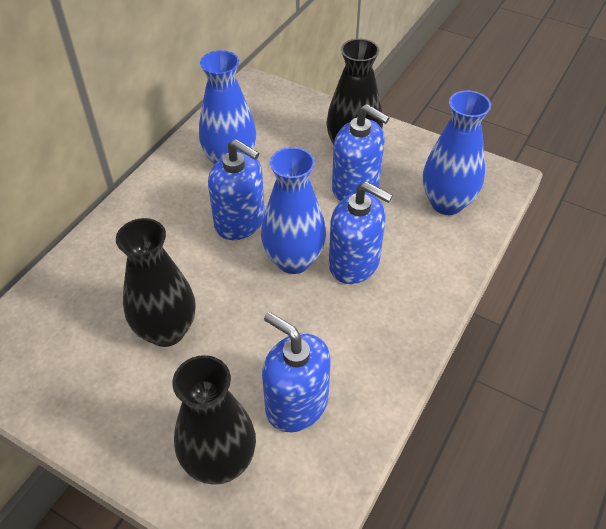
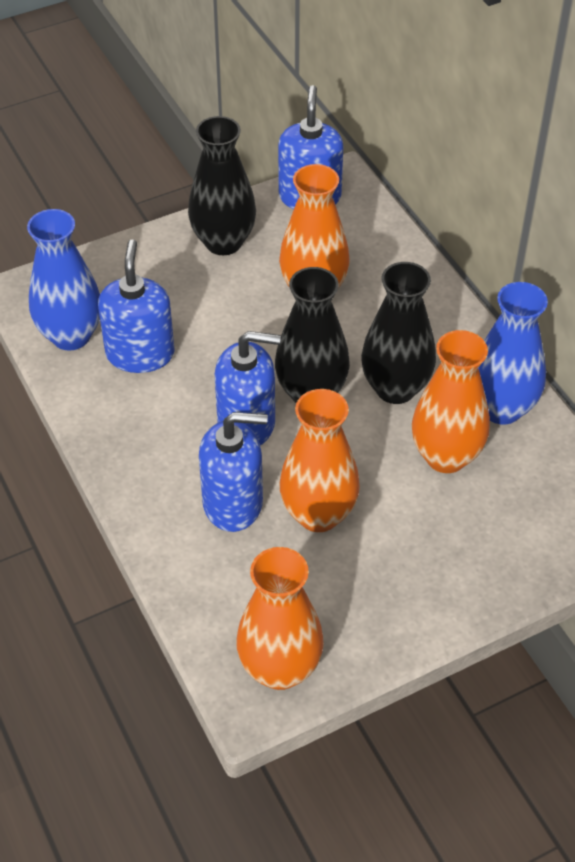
blue vase: 3 -> 2
orange vase: 0 -> 4

